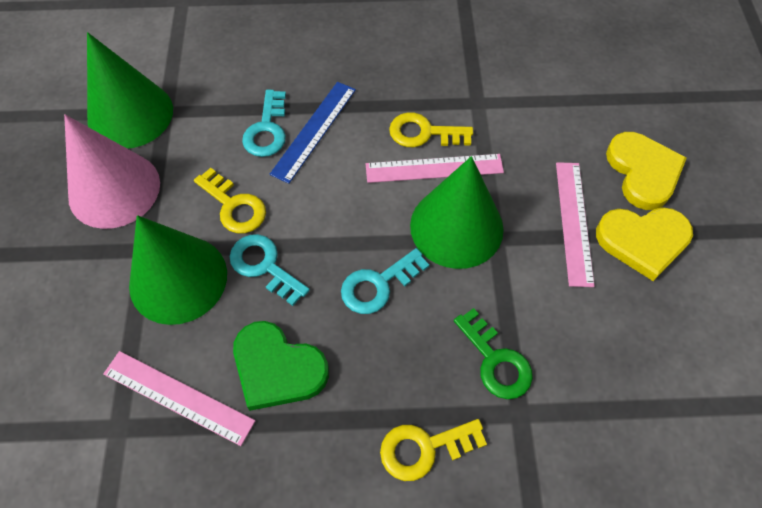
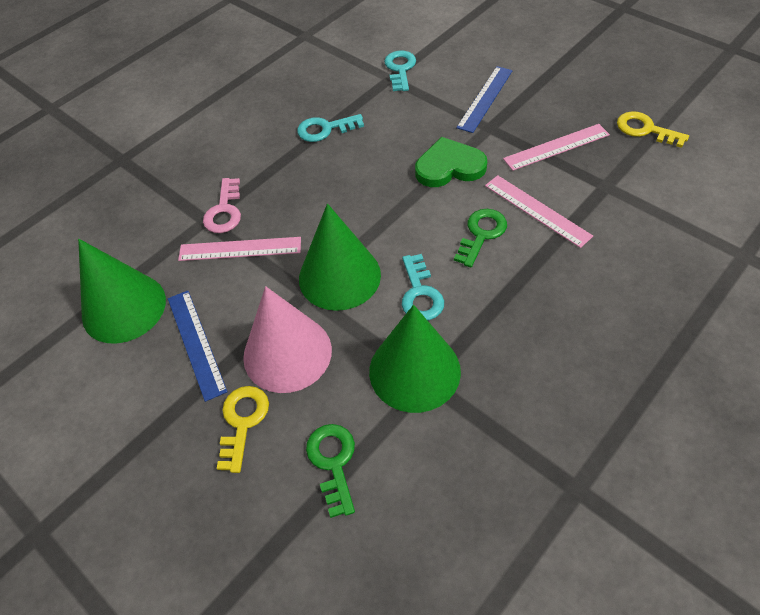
blue ruler: 1 -> 2
green key: 1 -> 2
pink key: 0 -> 1
yellow heart: 2 -> 0
yellow key: 3 -> 2

